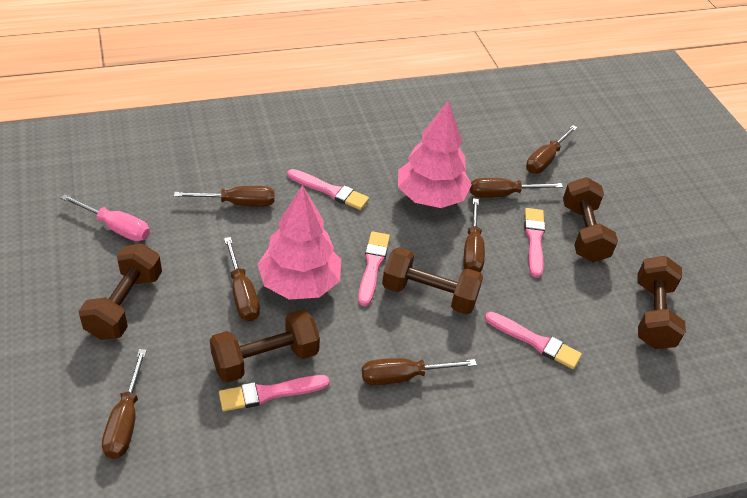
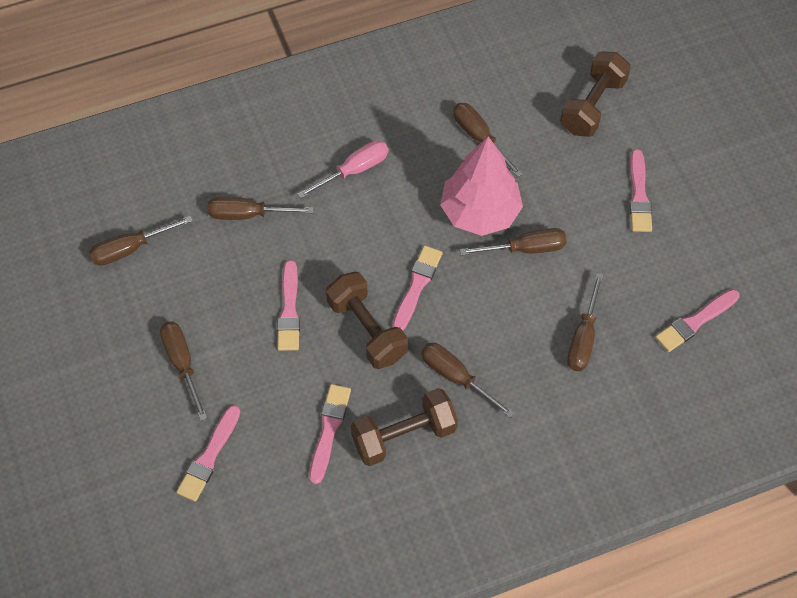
brown dumbbell: 5 -> 3
pink brush: 5 -> 6
pink tree: 2 -> 1

